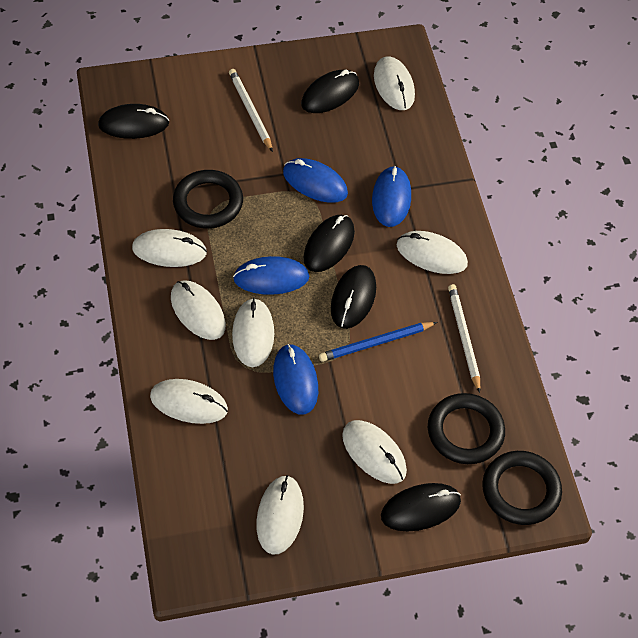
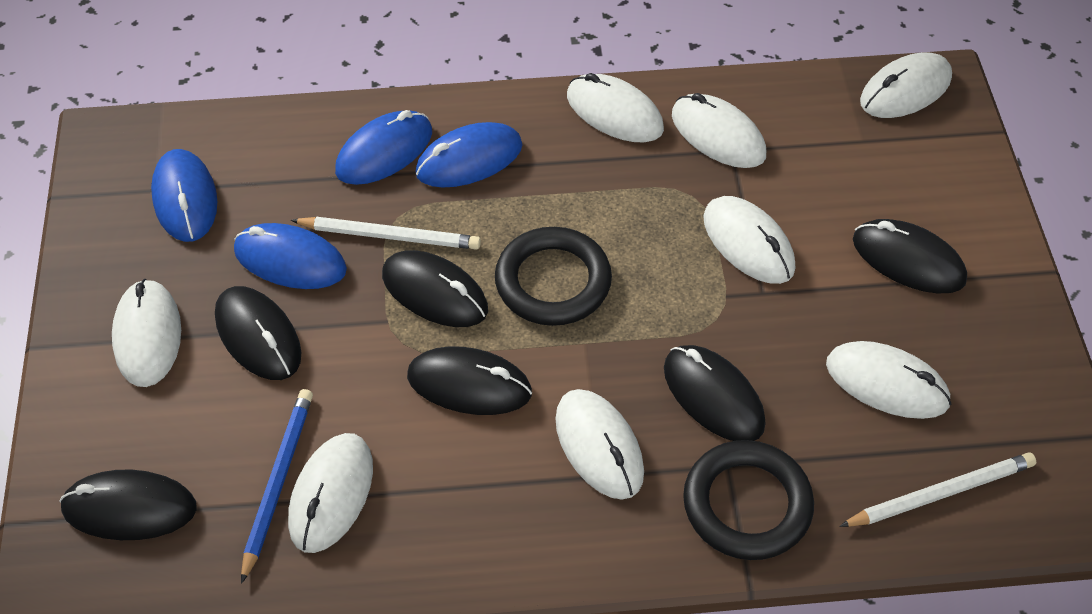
black mouse: 5 -> 6
black ring: 3 -> 2

